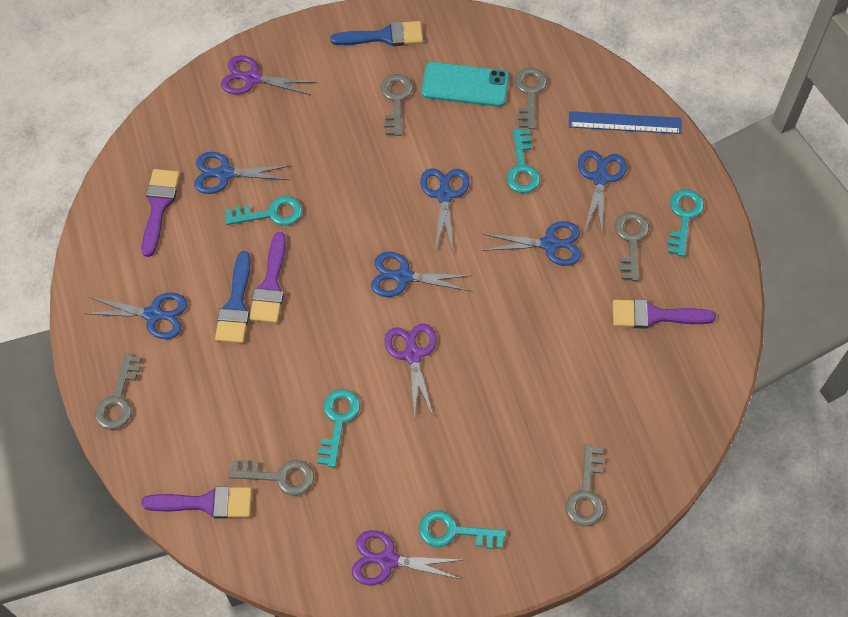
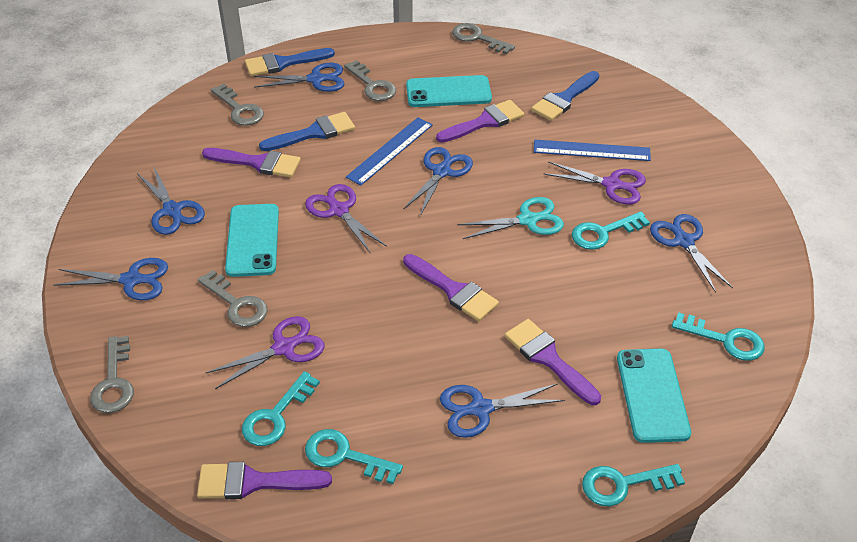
blue brush: 2 -> 3
blue ruler: 1 -> 2
grey key: 6 -> 5
purple brush: 4 -> 5
turquoise phone: 1 -> 3
turquoise scissors: 0 -> 1

